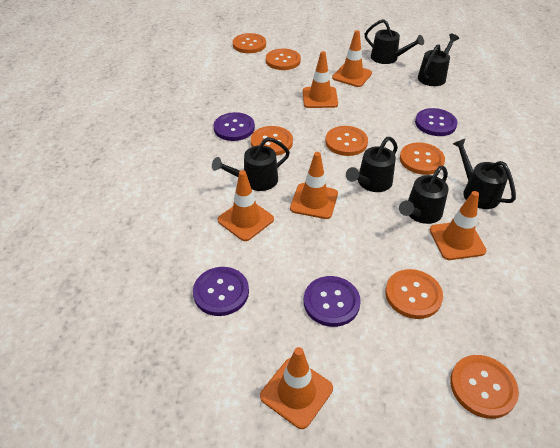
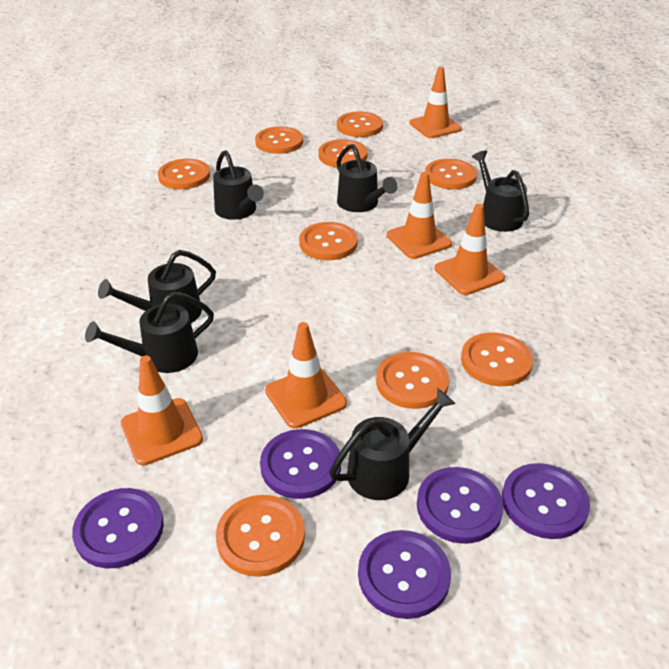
orange button: 7 -> 9
orange traffic cone: 6 -> 5
purple button: 4 -> 5

